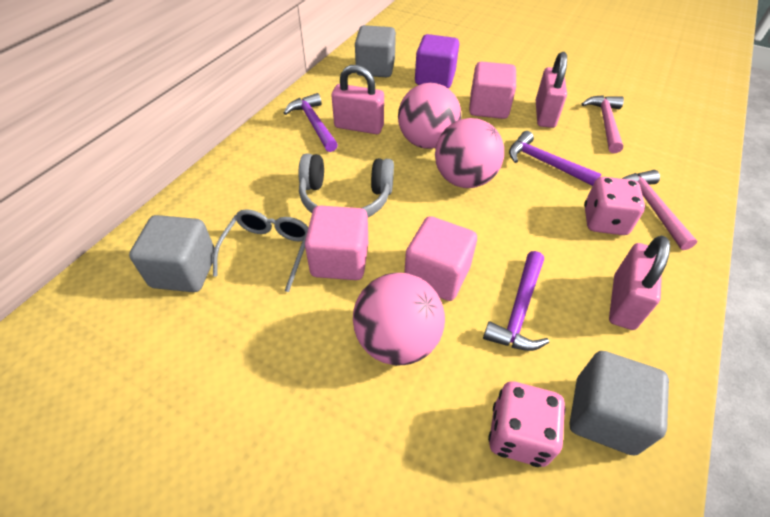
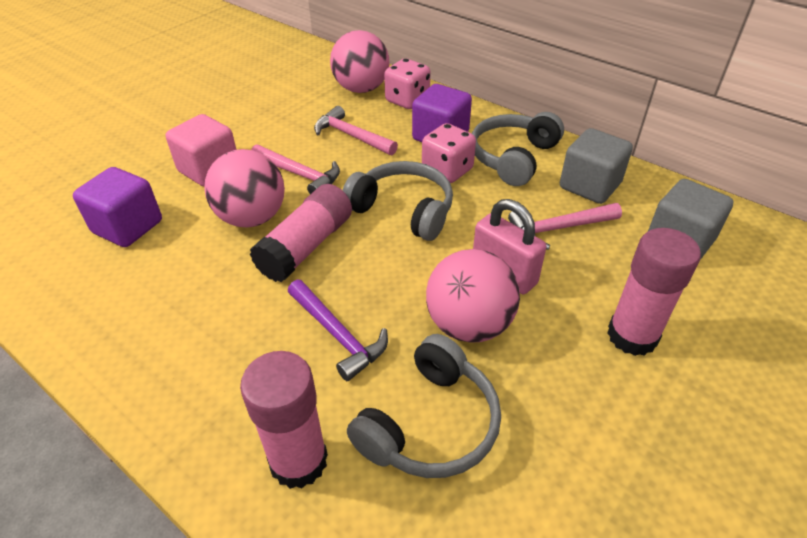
grey cube: 3 -> 2
grey glasses: 1 -> 0
grey headphones: 1 -> 3
pink cube: 3 -> 1
pink glue stick: 0 -> 3
pink hammer: 2 -> 3
pink padlock: 3 -> 1
purple cube: 1 -> 2
purple hammer: 3 -> 1

